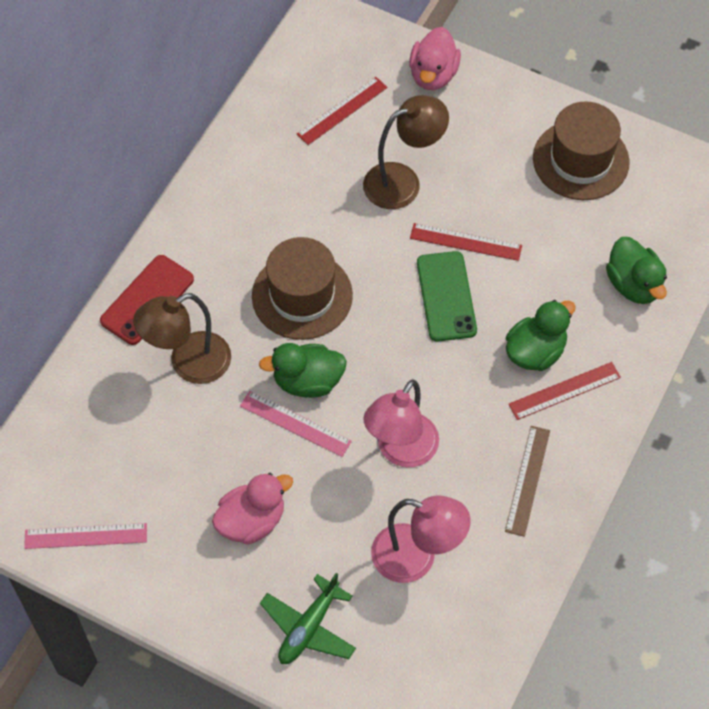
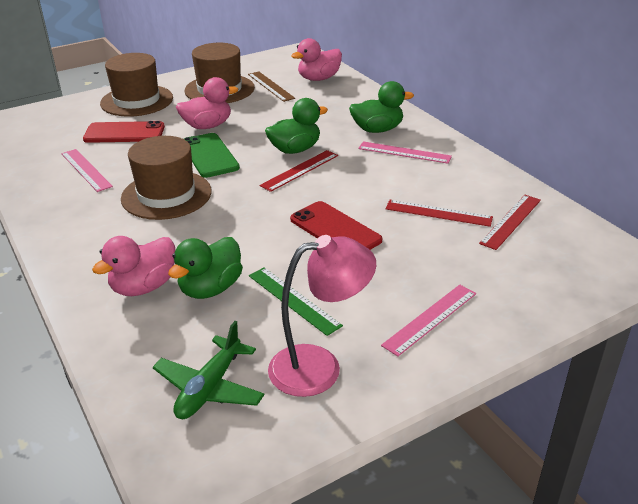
brown hat: 2 -> 3
brown lamp: 2 -> 0
green ruler: 0 -> 1
pink duck: 2 -> 3
pink lamp: 2 -> 1
pink ruler: 2 -> 3
red phone: 1 -> 2

